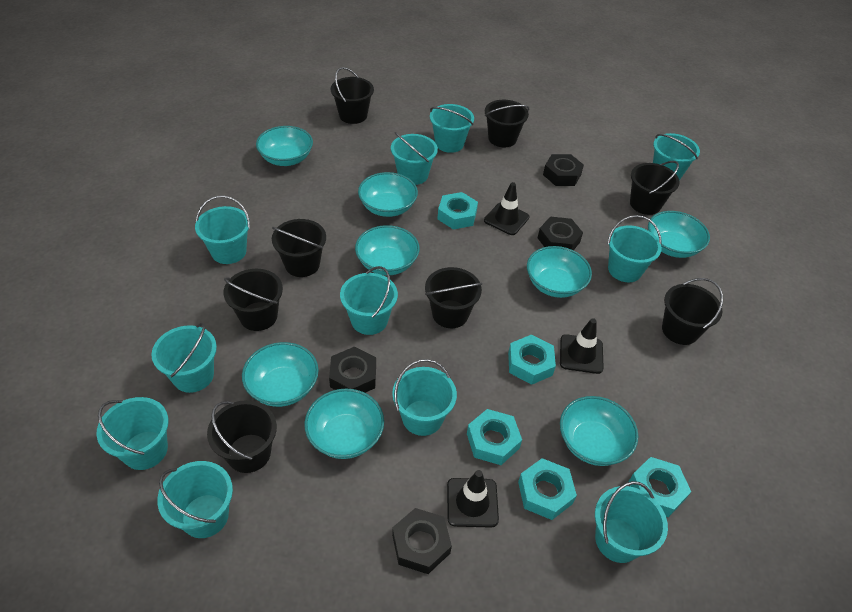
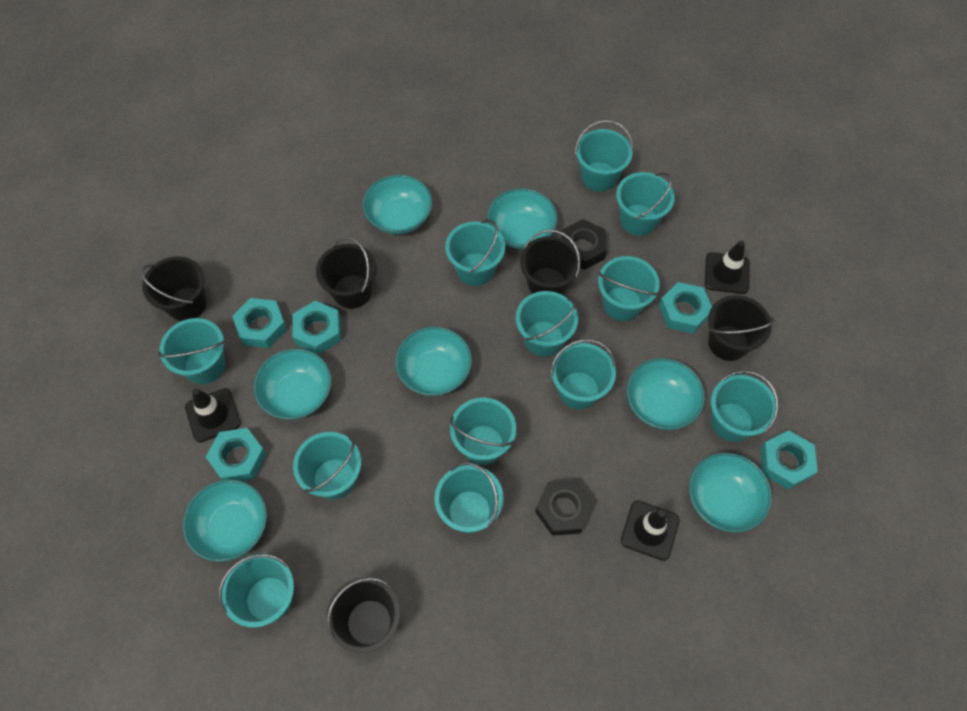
black bucket: 8 -> 5
black nut: 4 -> 2
turquoise bowl: 8 -> 7
turquoise bucket: 11 -> 12

